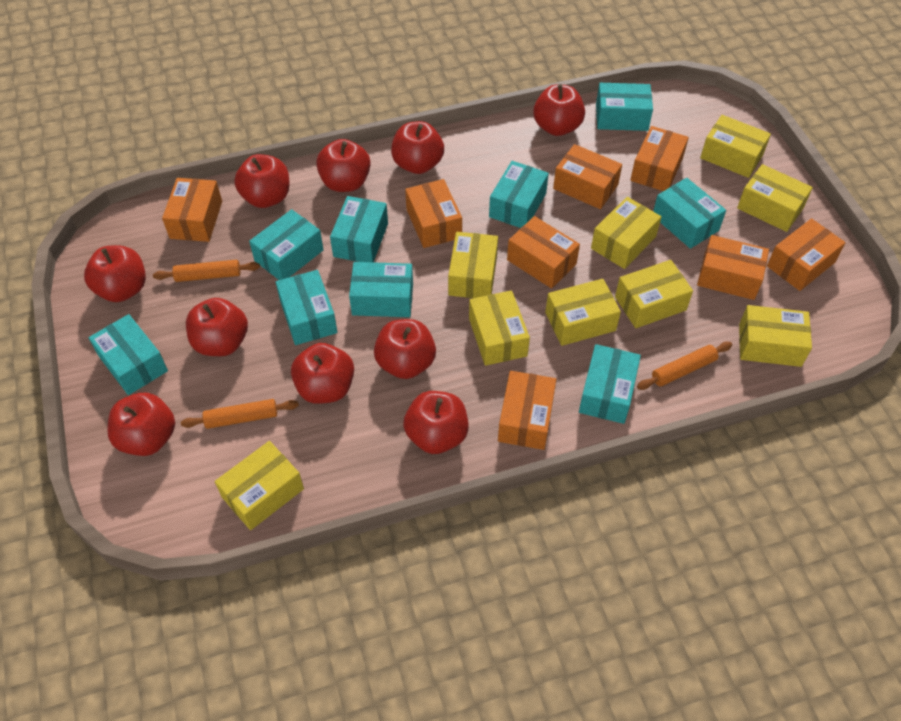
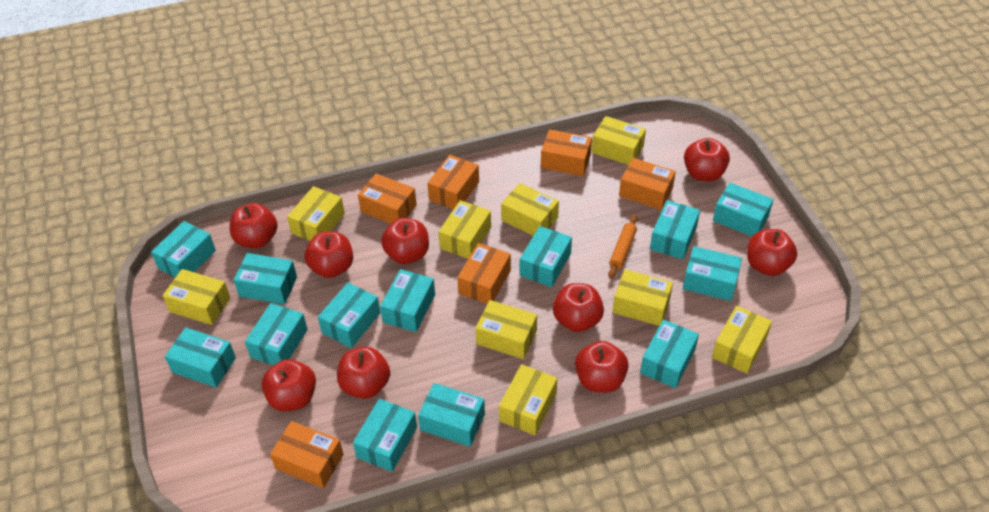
orange box: 8 -> 6
orange rolling pin: 3 -> 1
red apple: 10 -> 9
turquoise box: 9 -> 13

